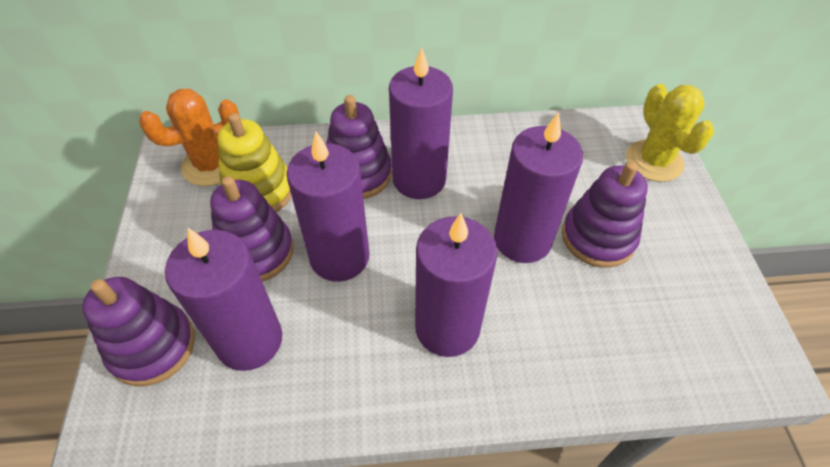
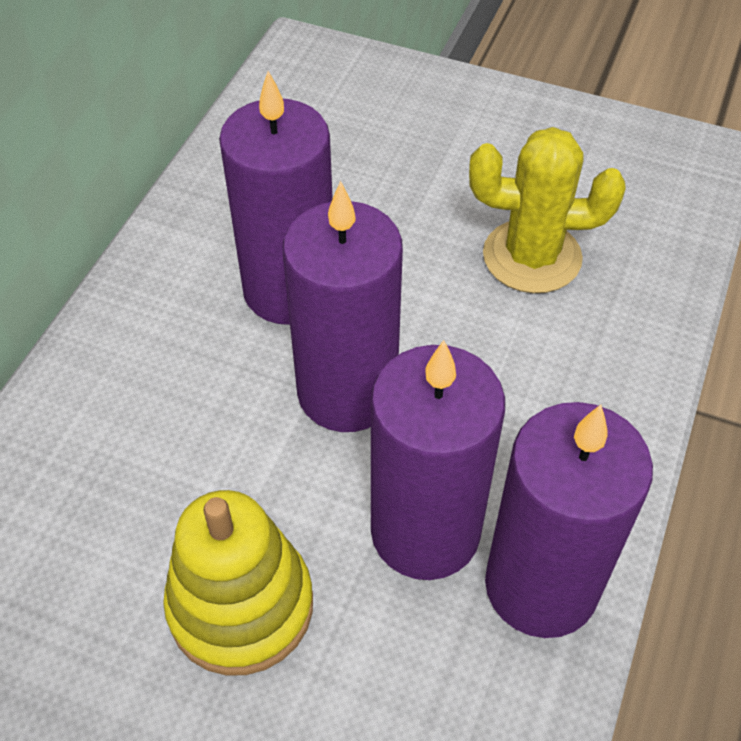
orange cactus: 1 -> 0
purple candle: 5 -> 4
purple stacking toy: 4 -> 0

